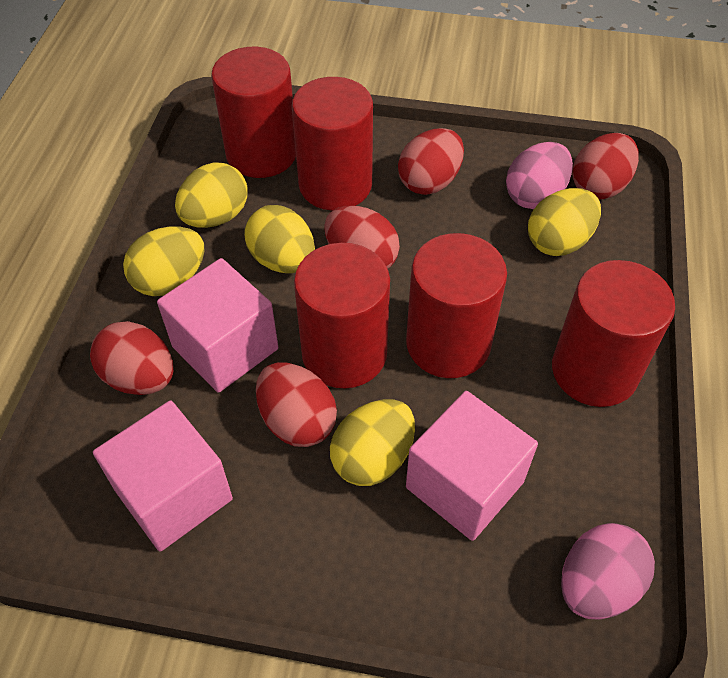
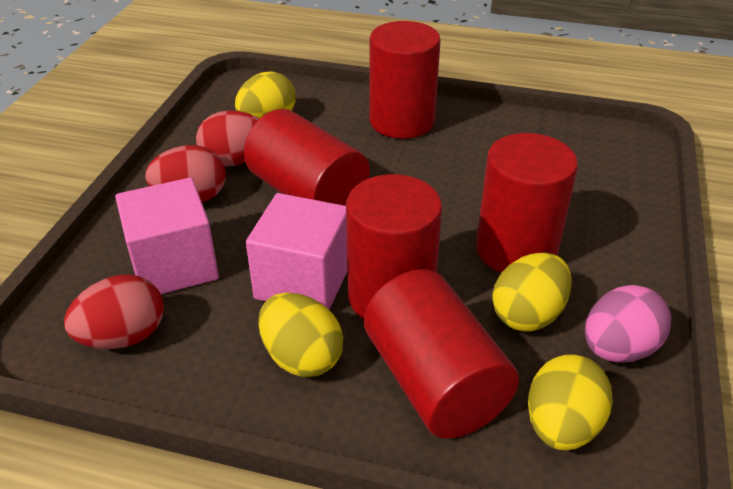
pink cube: 3 -> 2
pink egg: 2 -> 1
red egg: 5 -> 3
yellow egg: 5 -> 4

